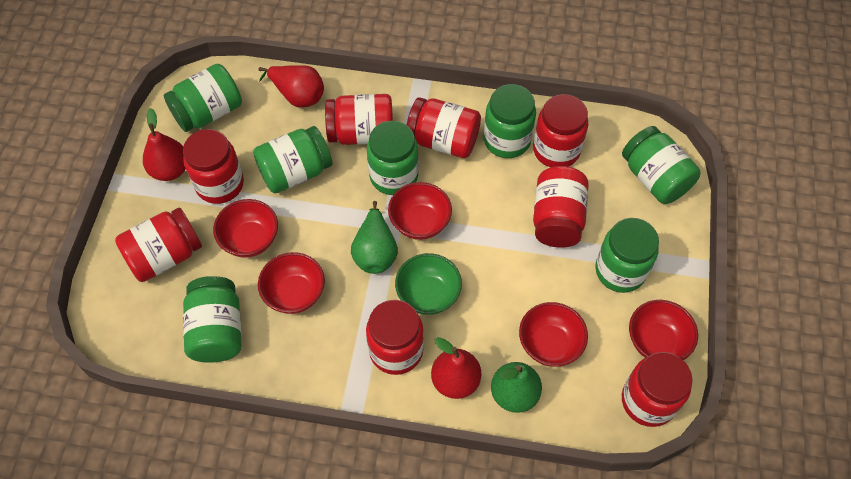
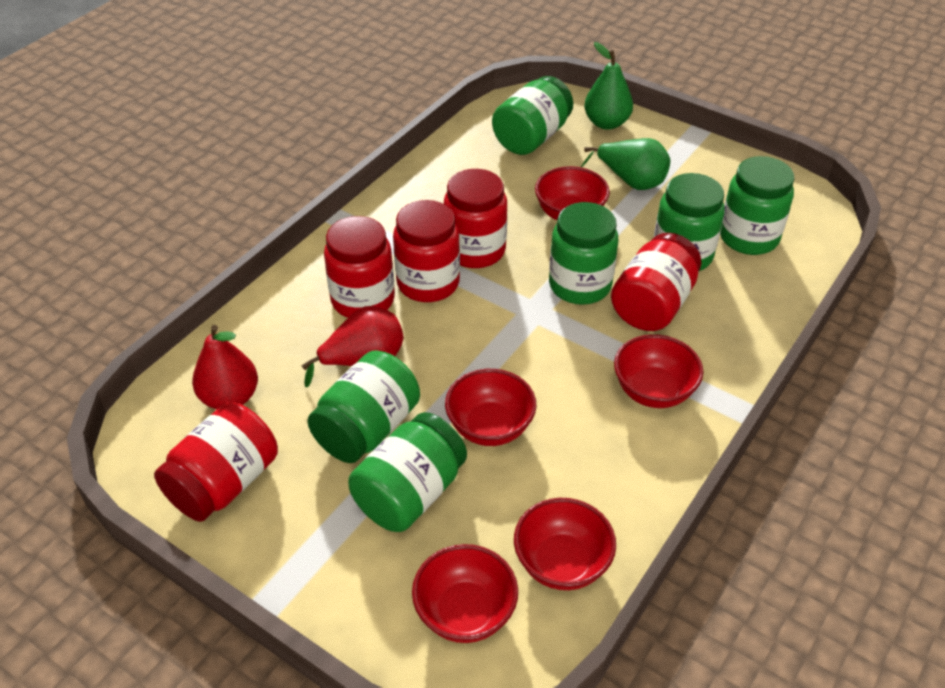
green bowl: 1 -> 0
green jar: 7 -> 6
red jar: 8 -> 5
red pear: 3 -> 2

